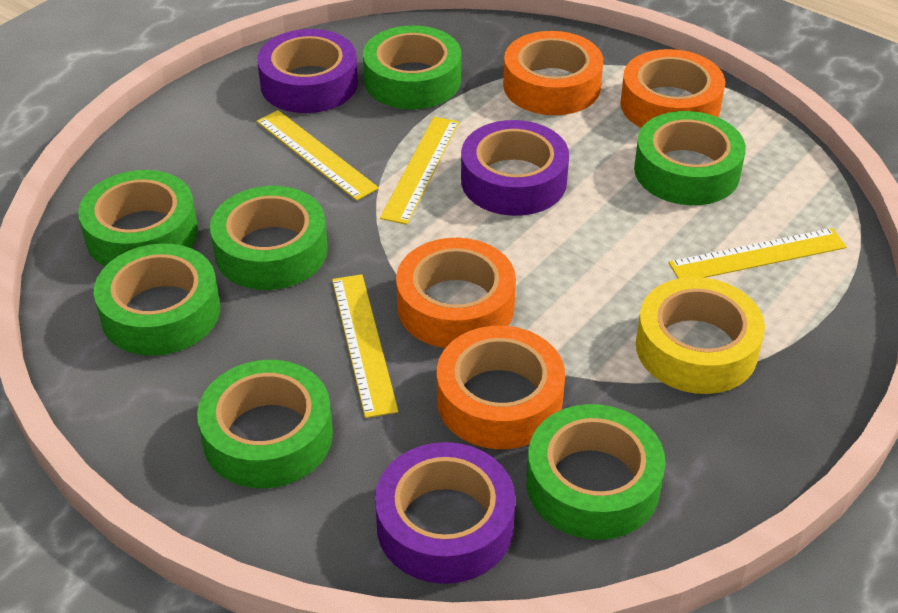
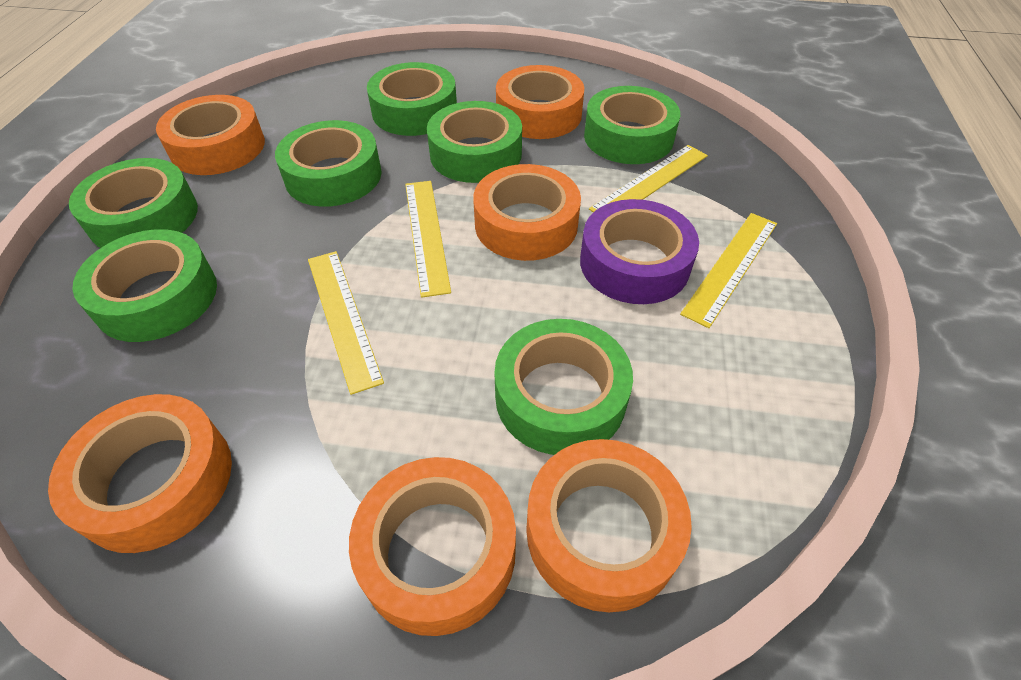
orange tape: 4 -> 6
purple tape: 3 -> 1
yellow tape: 1 -> 0

